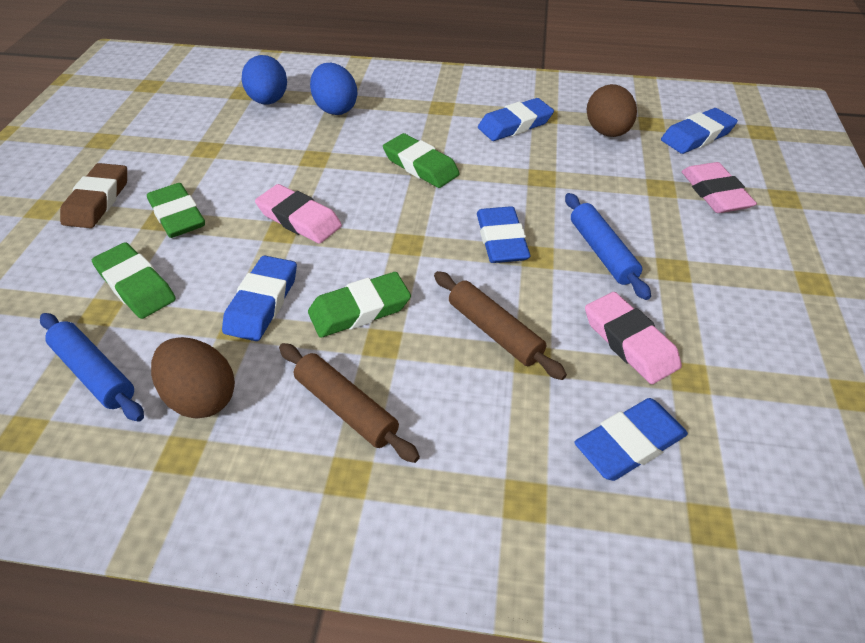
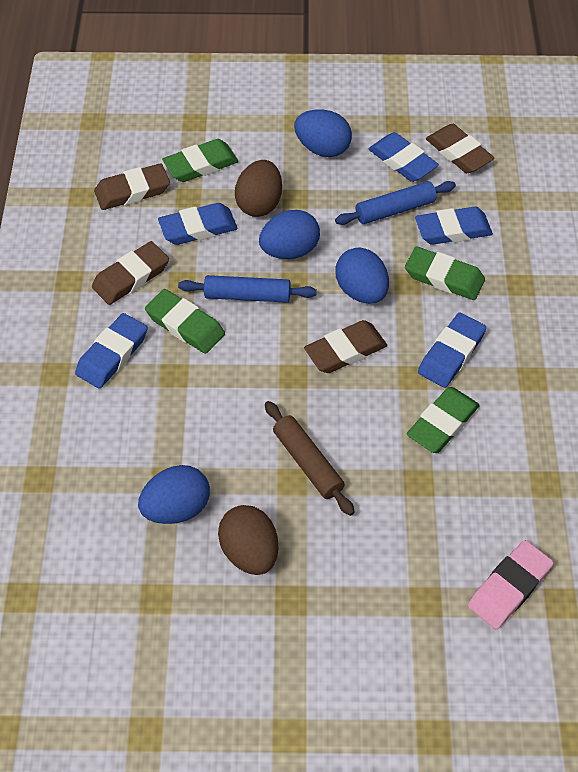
blue egg: 2 -> 4
brown eraser: 1 -> 4
brown rolling pin: 2 -> 1
pink eraser: 3 -> 1

